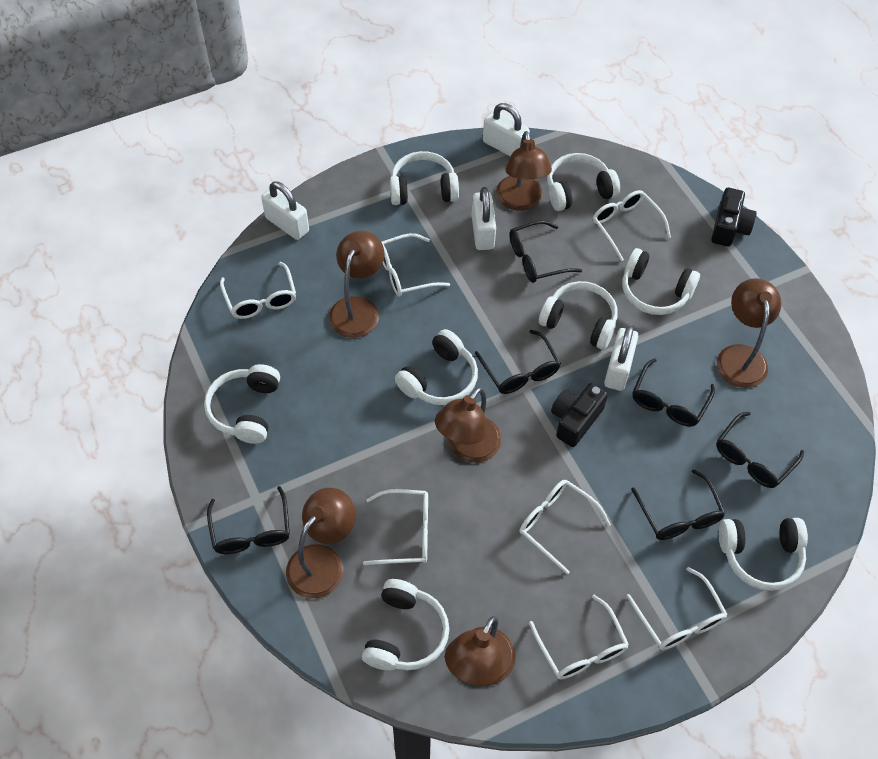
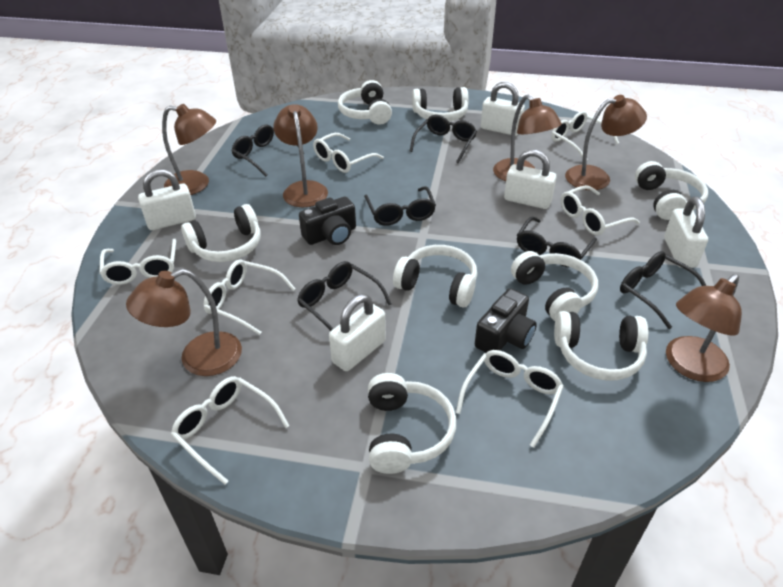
white padlock: 4 -> 5

